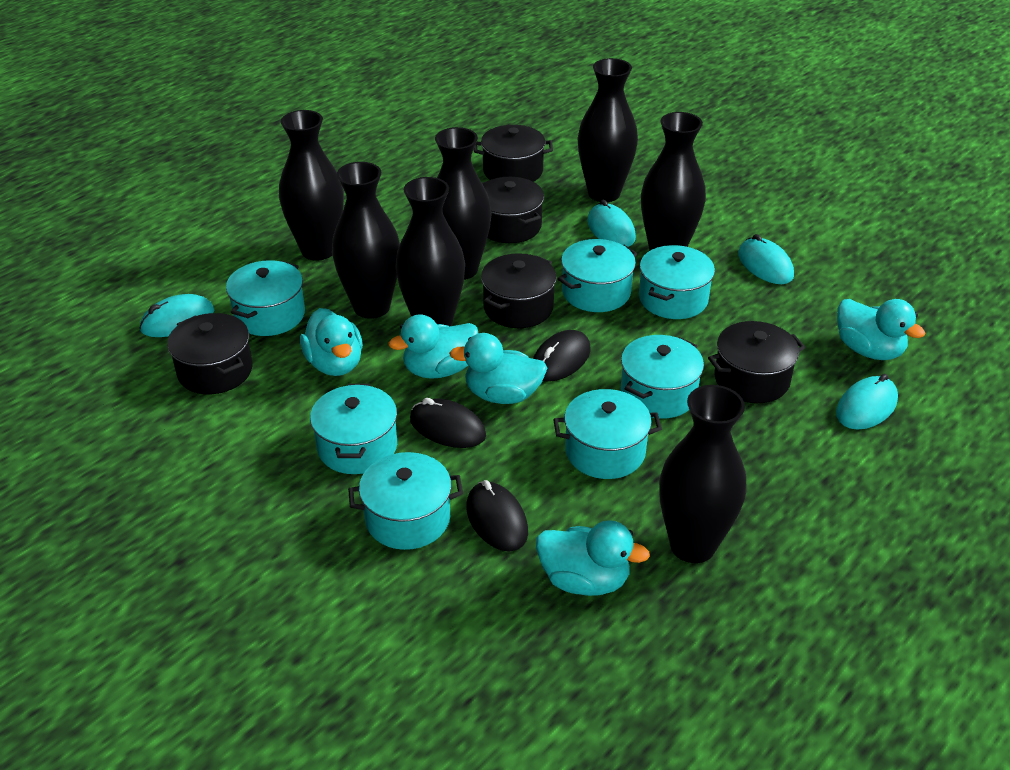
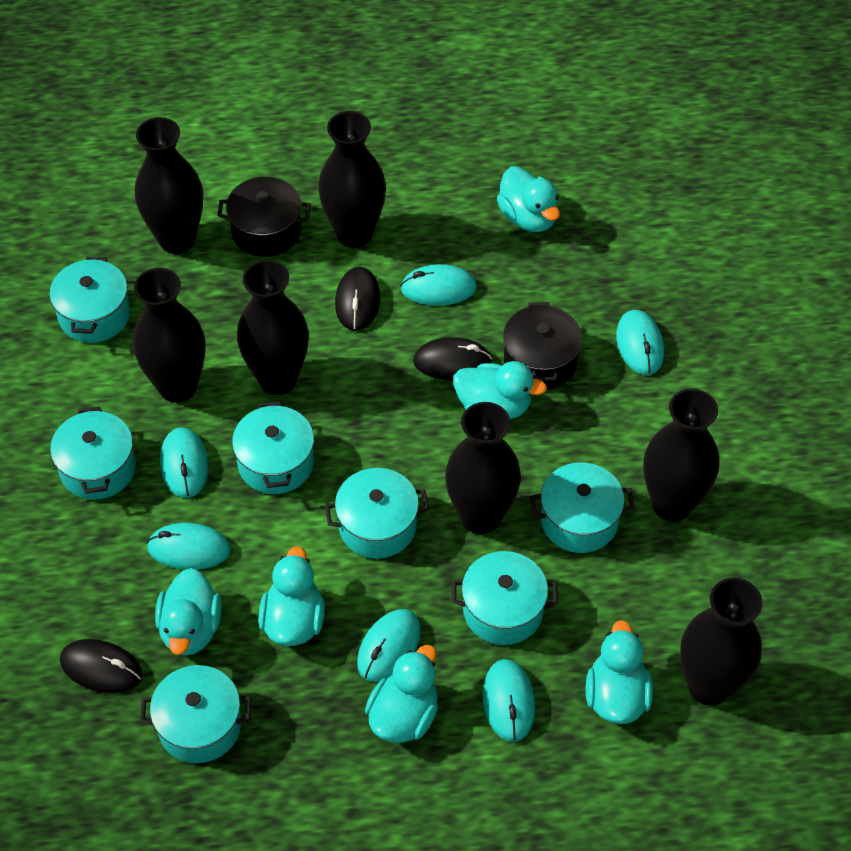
black pot: 5 -> 2
turquoise duck: 5 -> 6
turquoise mouse: 4 -> 6

